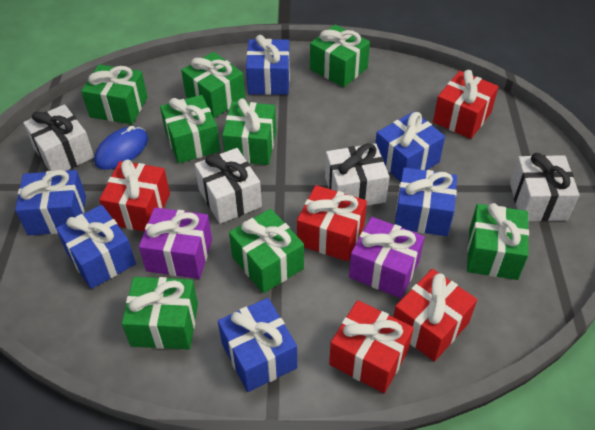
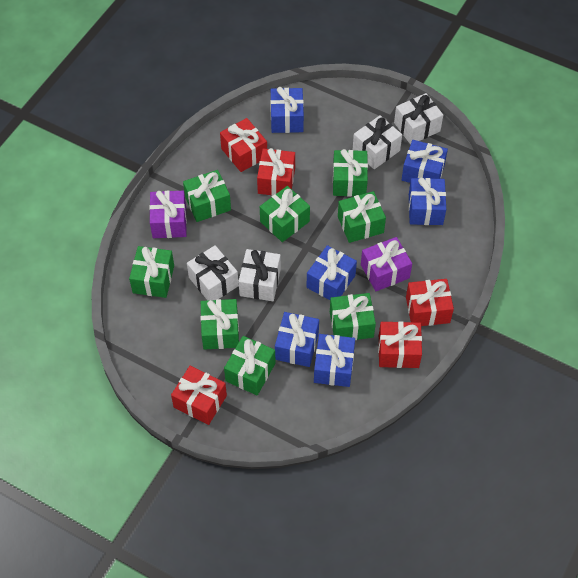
blue mouse: 1 -> 0

